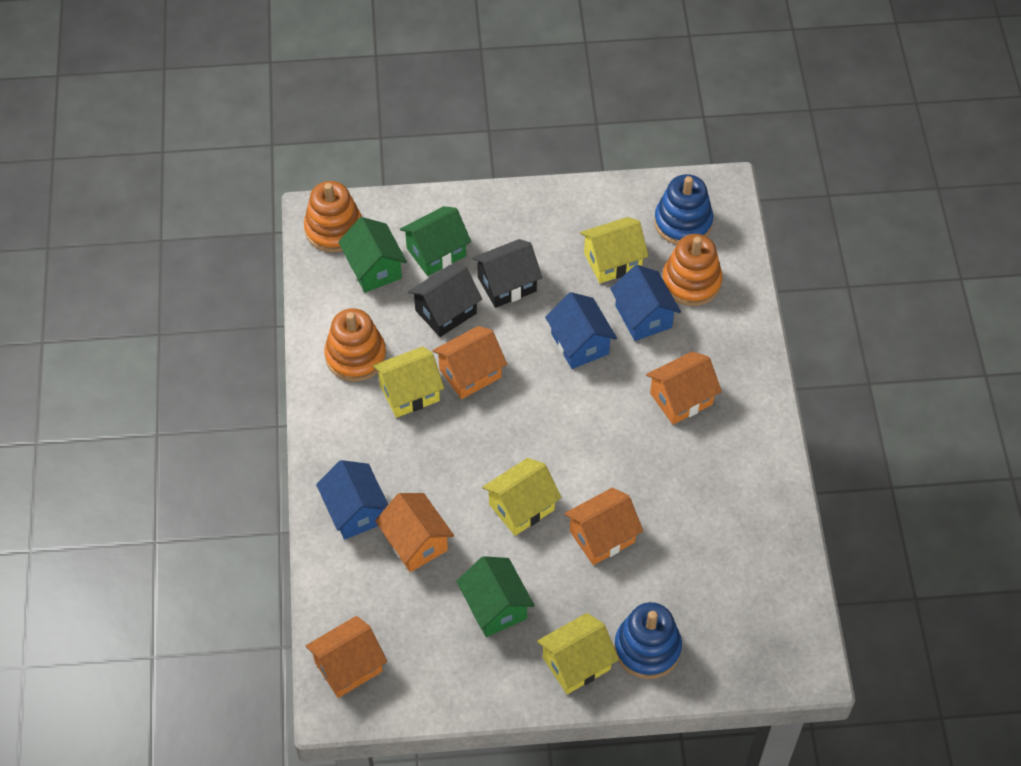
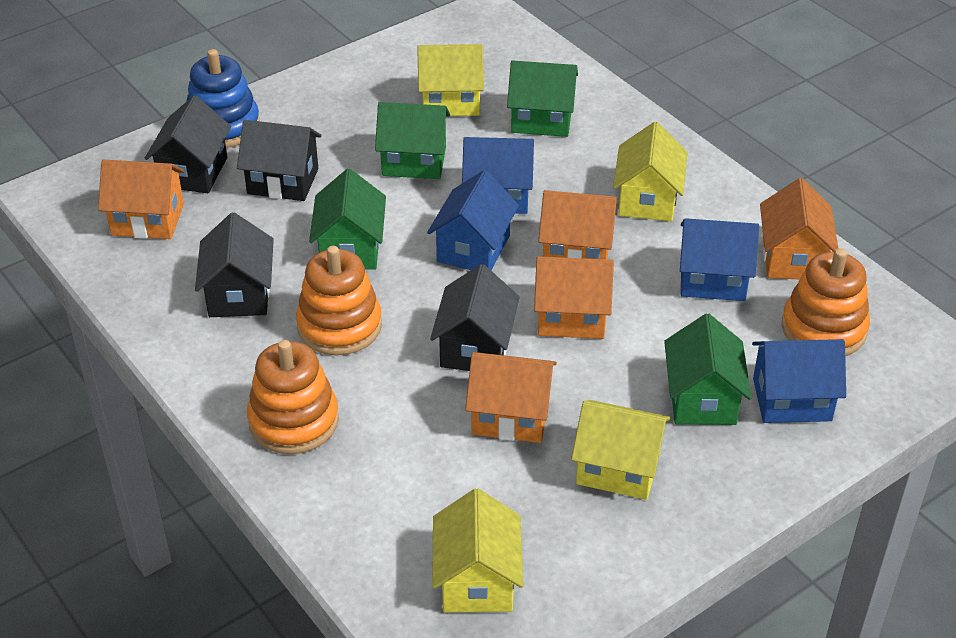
black house: 2 -> 4
blue house: 3 -> 4
blue stacking toy: 2 -> 1
green house: 3 -> 4

